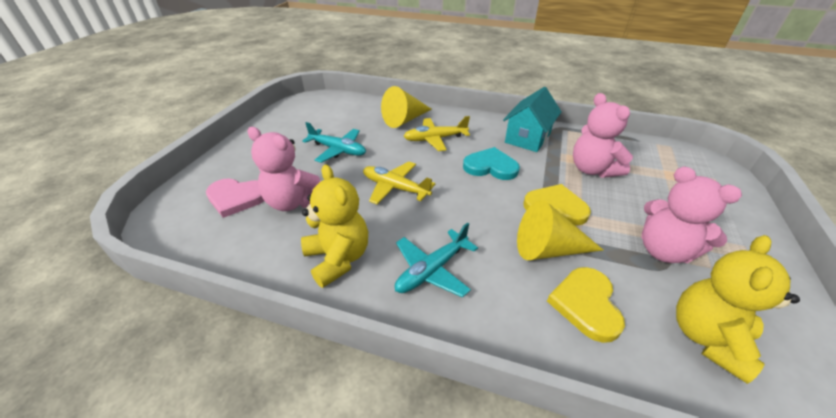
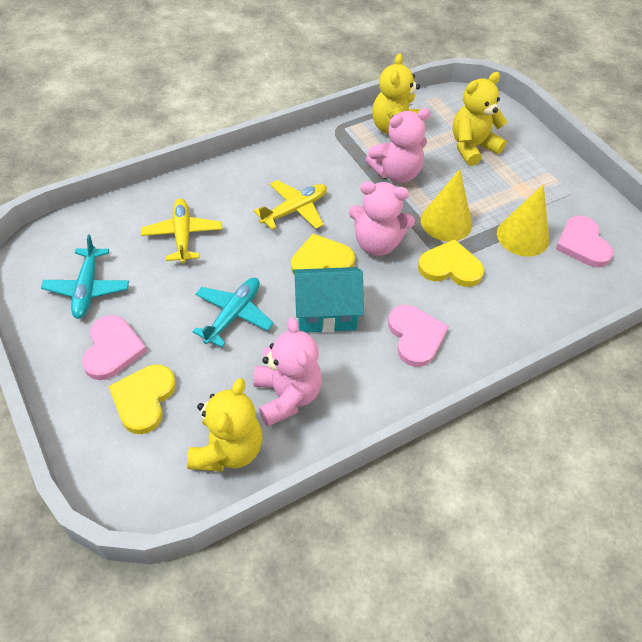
pink heart: 1 -> 3
turquoise heart: 1 -> 0
yellow heart: 2 -> 3
yellow teddy bear: 2 -> 3

